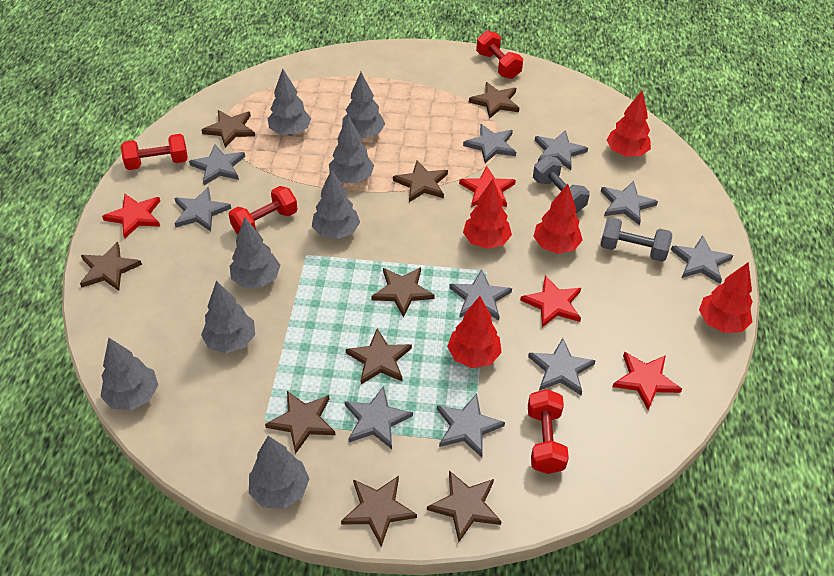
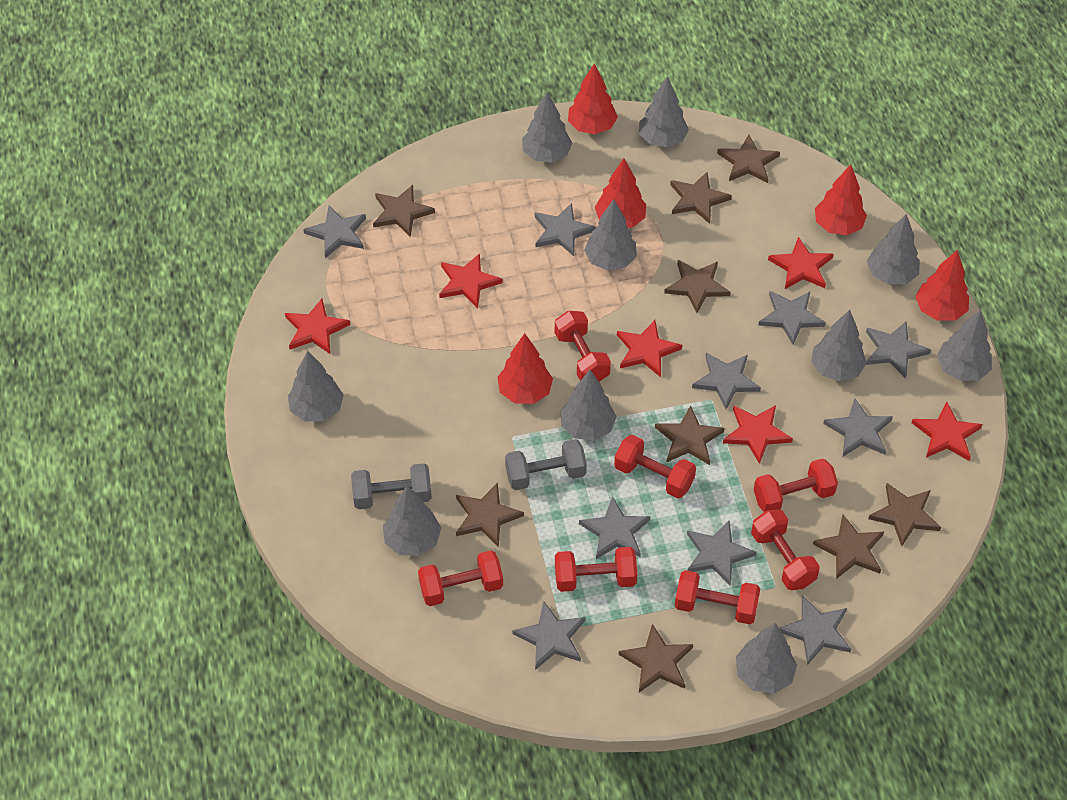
grey tree: 8 -> 10
red dumbbell: 4 -> 7
red star: 4 -> 6

